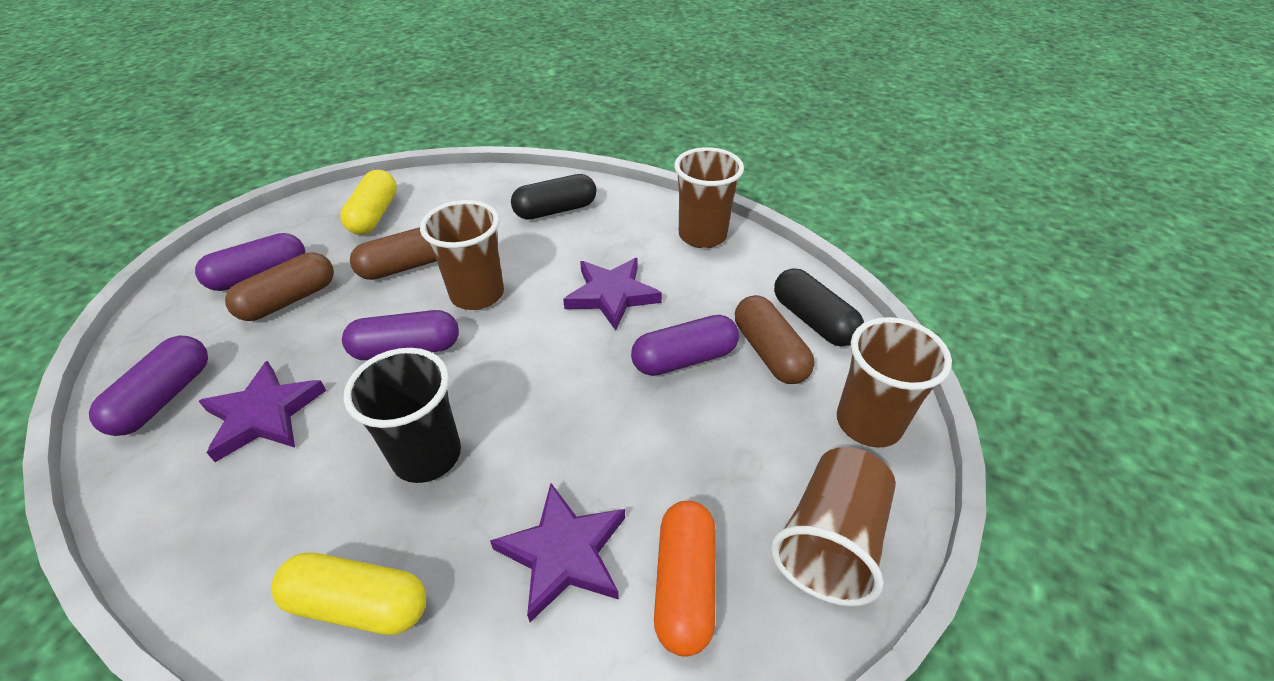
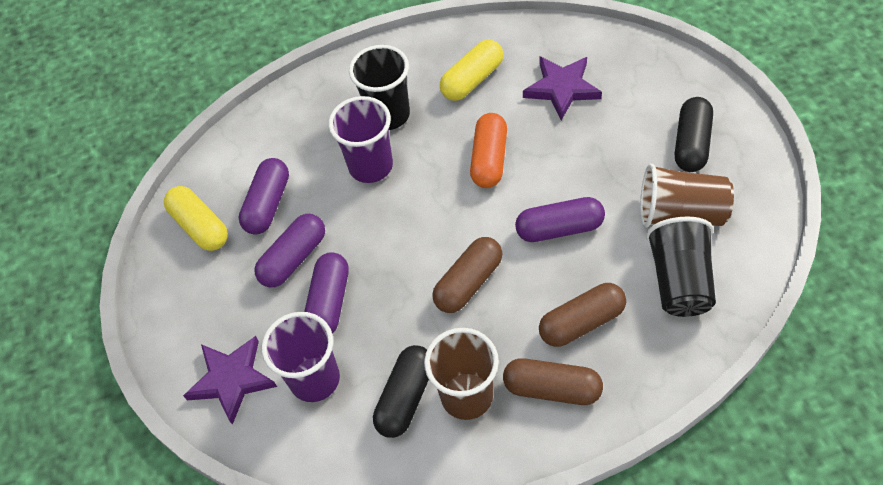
black cup: 1 -> 2
brown cup: 4 -> 2
purple cup: 0 -> 2
purple star: 3 -> 2

